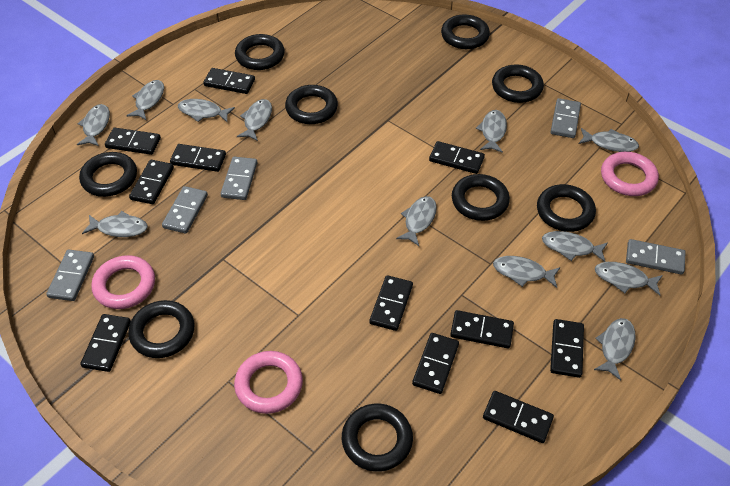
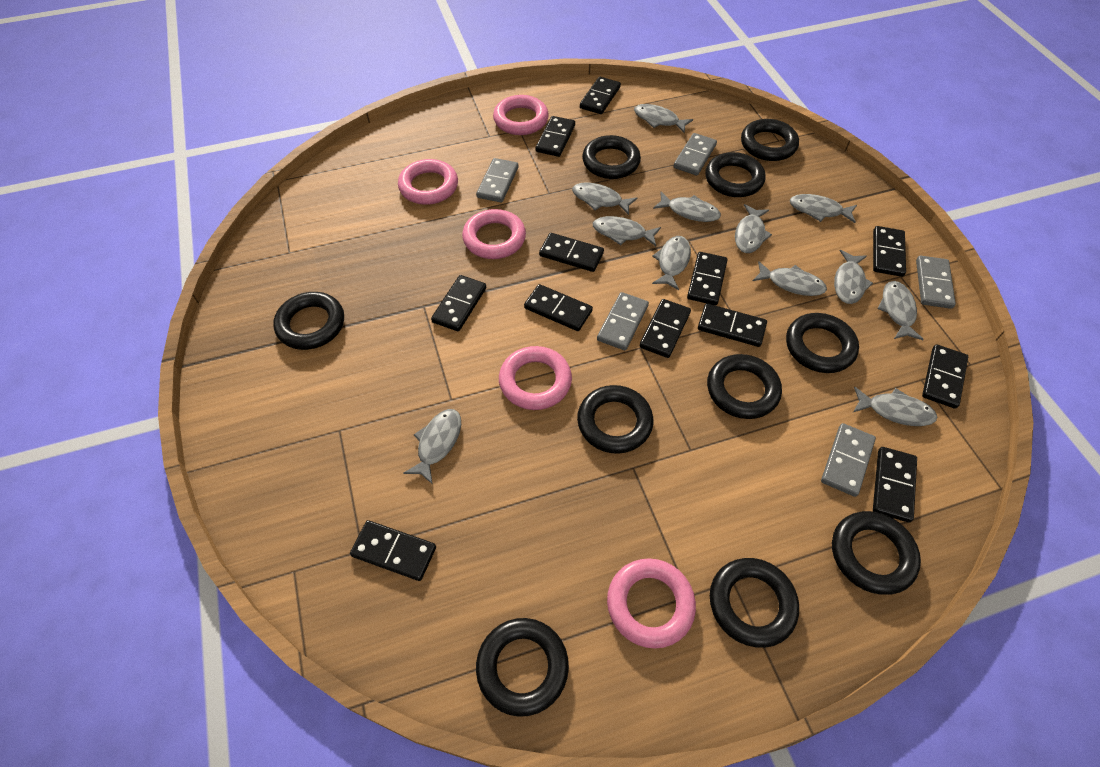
black domino: 11 -> 12
black ring: 9 -> 10
pink ring: 3 -> 5

